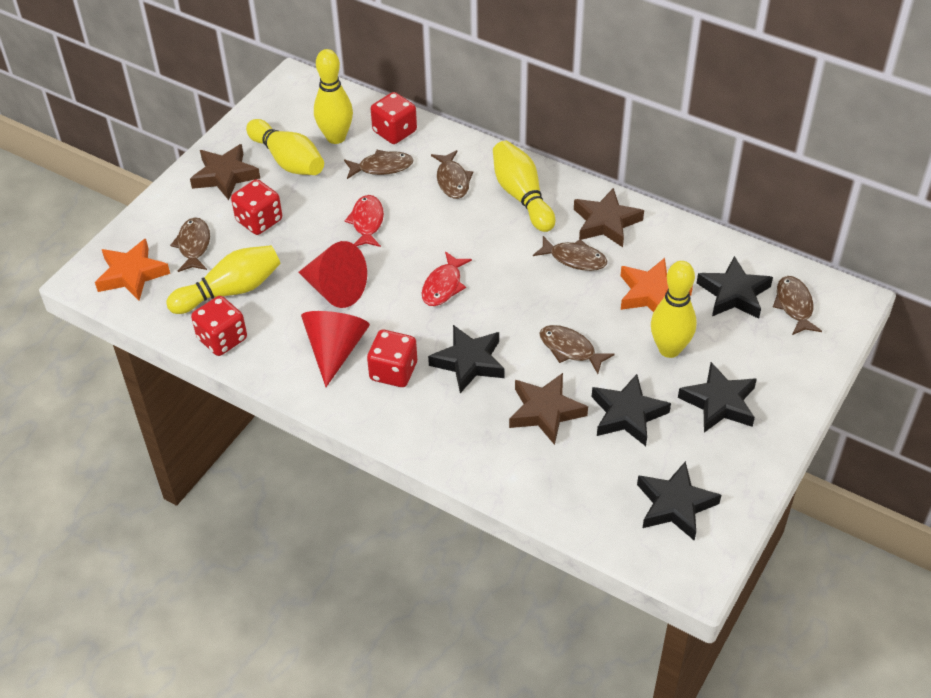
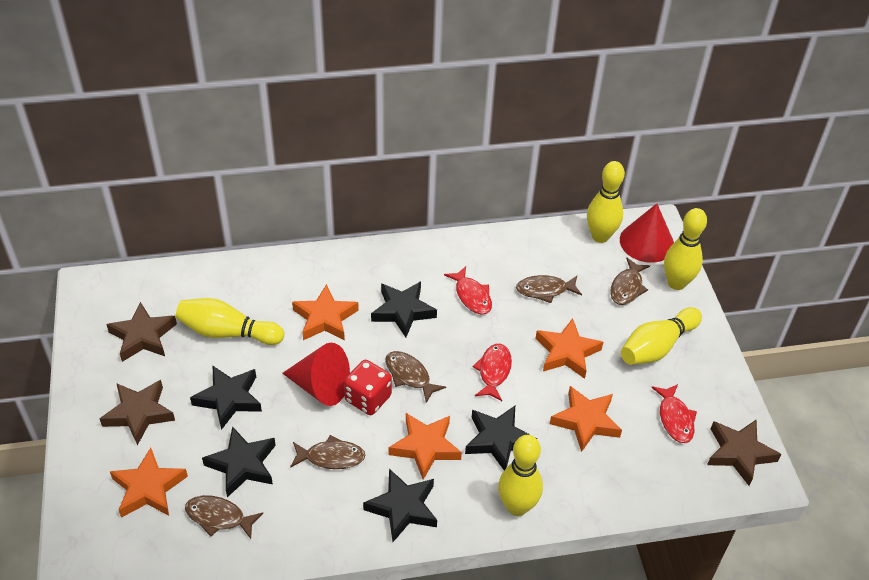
brown fish: 6 -> 5
orange star: 2 -> 5
red dice: 4 -> 1
red fish: 2 -> 3

